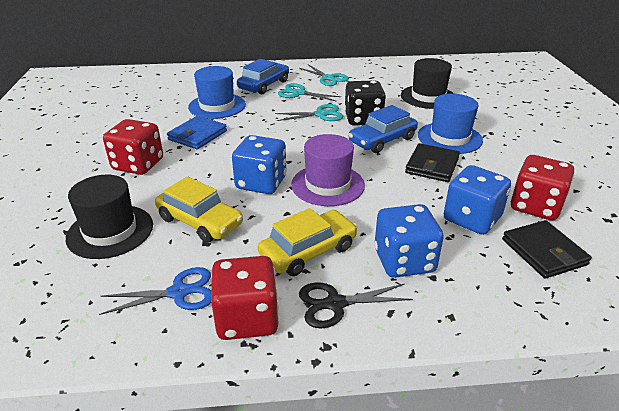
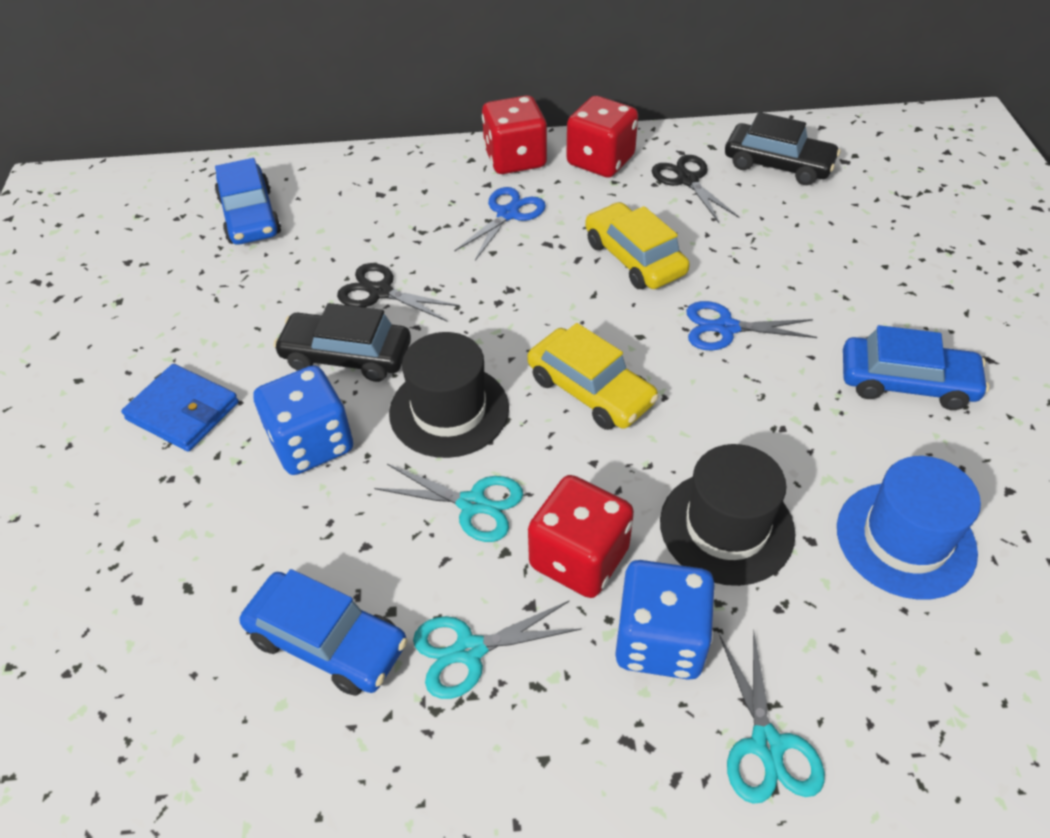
black car: 0 -> 2
black dice: 1 -> 0
black scissors: 1 -> 2
black wallet: 2 -> 0
blue car: 2 -> 3
blue dice: 3 -> 2
blue hat: 2 -> 1
blue scissors: 1 -> 2
purple hat: 1 -> 0

